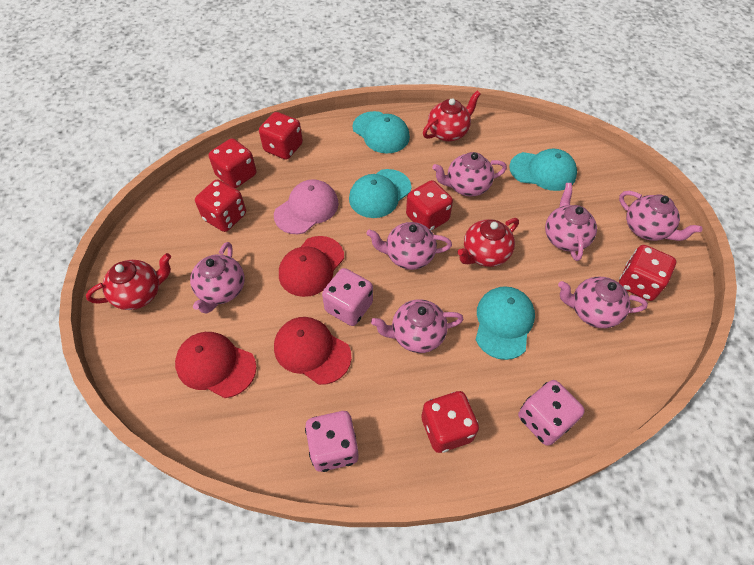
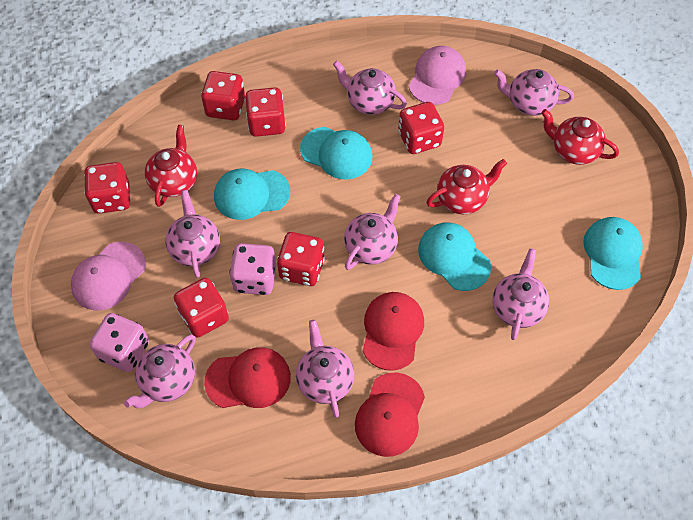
pink cap: 1 -> 2
pink dice: 3 -> 2

